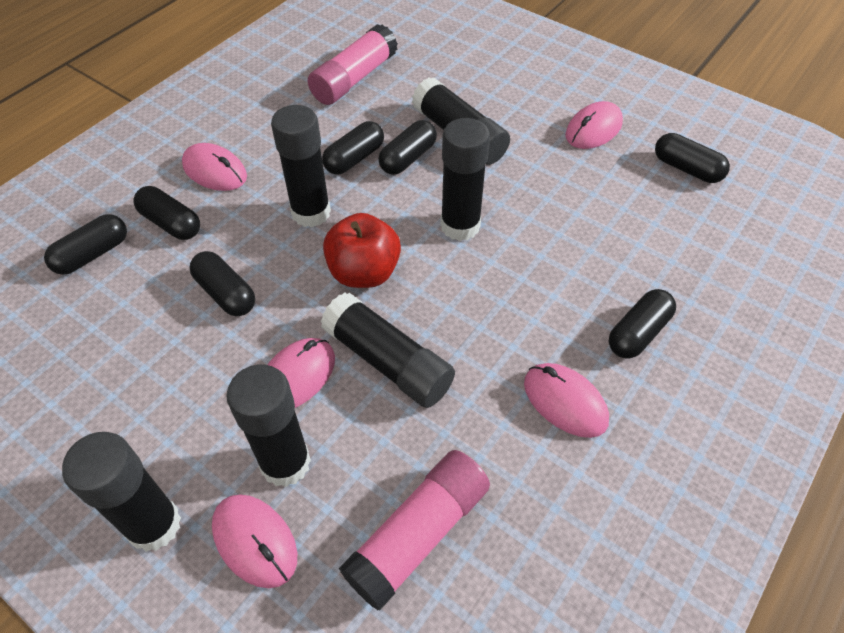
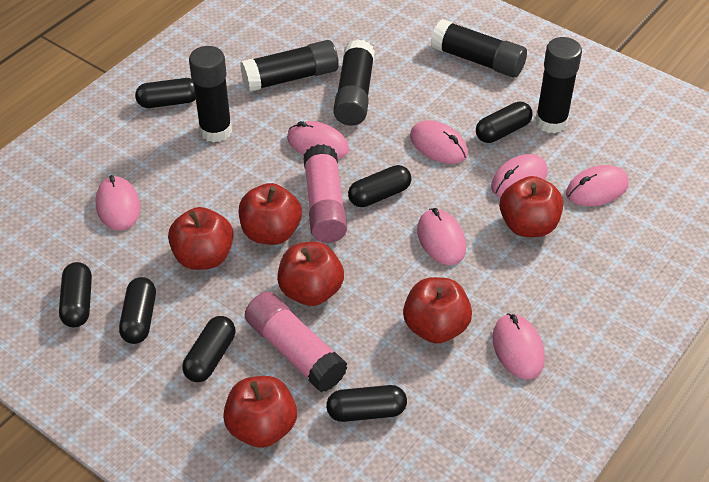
black glue stick: 6 -> 5
pink mouse: 5 -> 7
red apple: 1 -> 6

